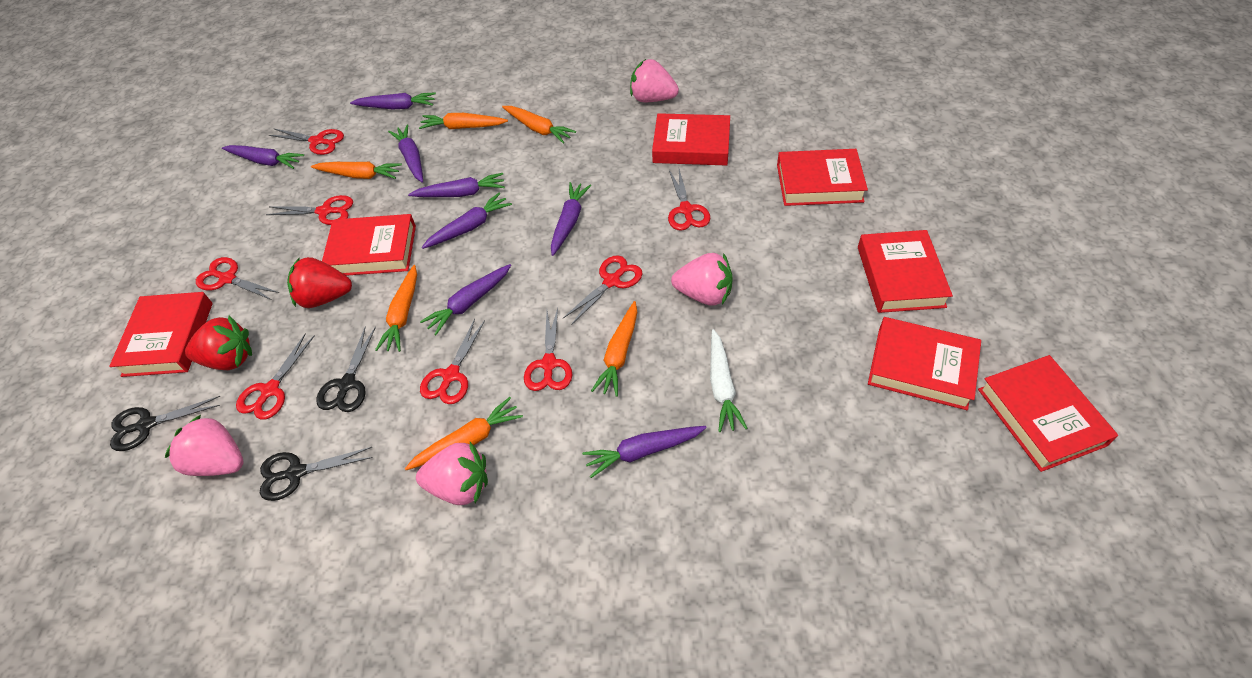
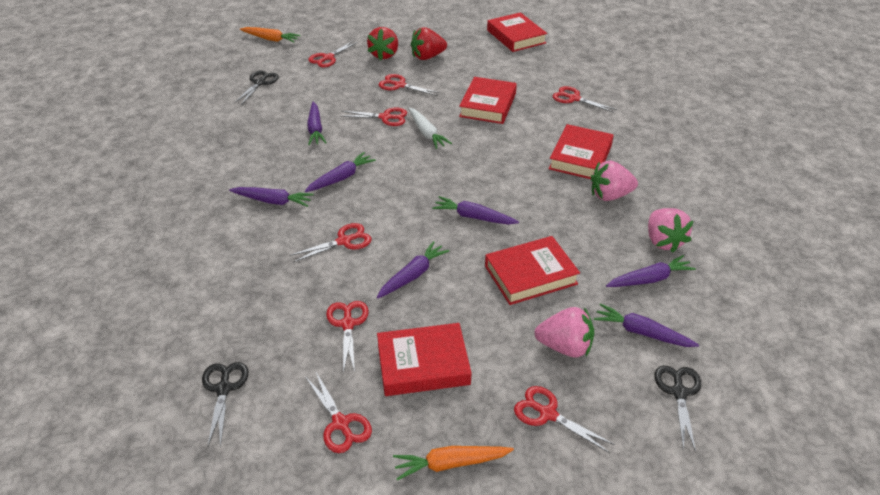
orange carrot: 6 -> 2
pink strawberry: 4 -> 3
purple carrot: 8 -> 7
red book: 7 -> 5

